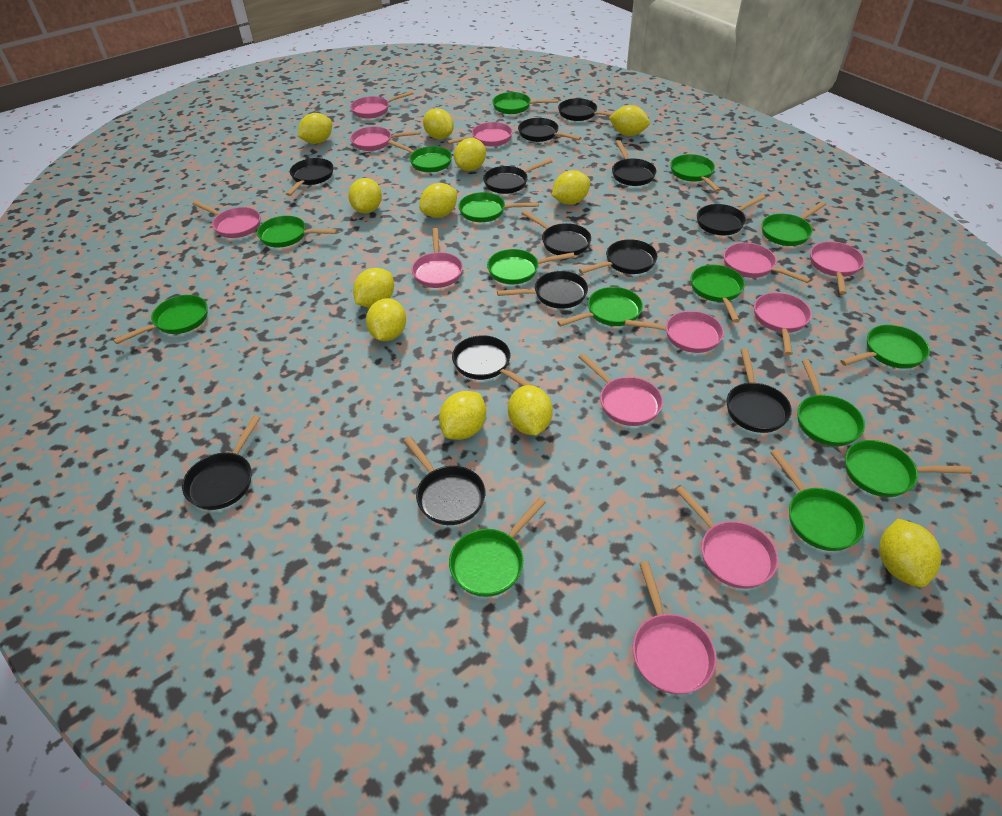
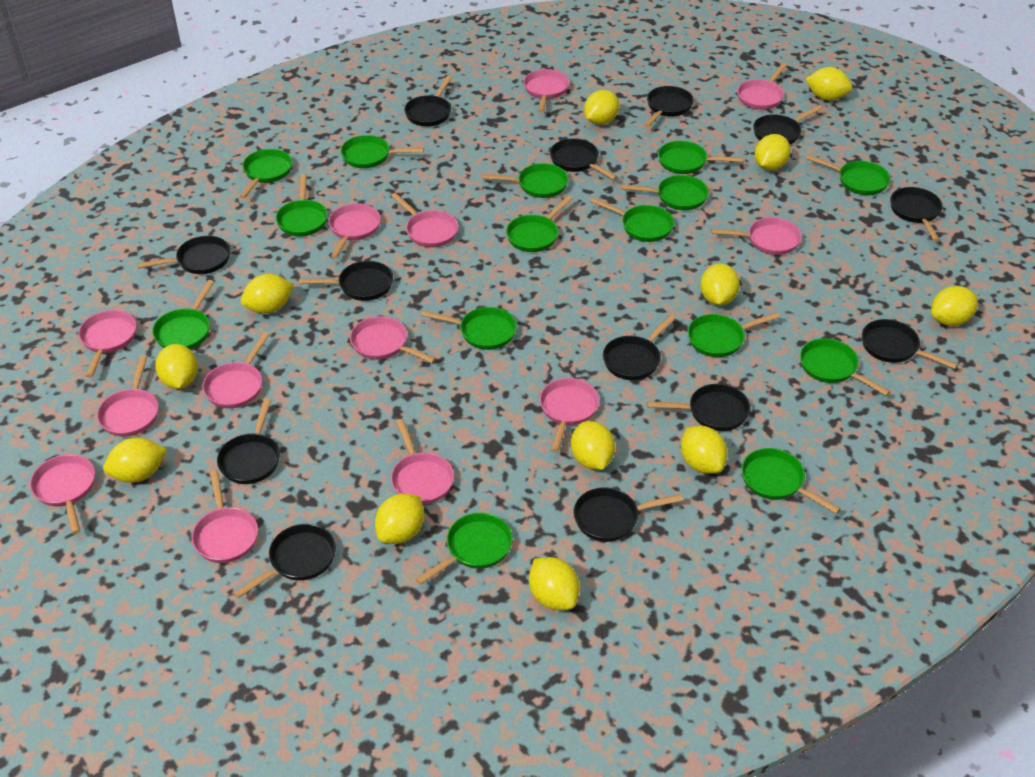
pink pan: 12 -> 13

